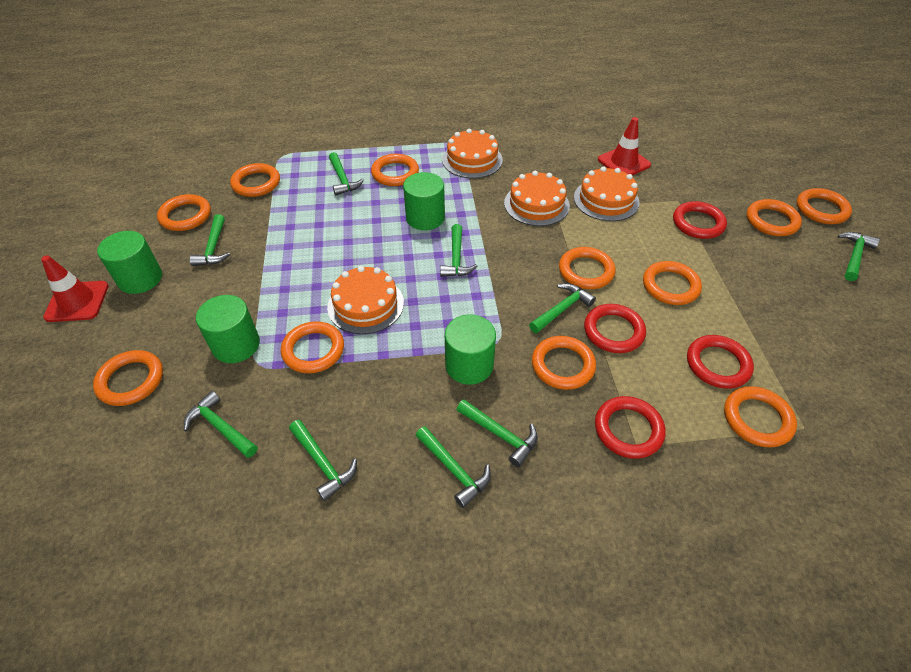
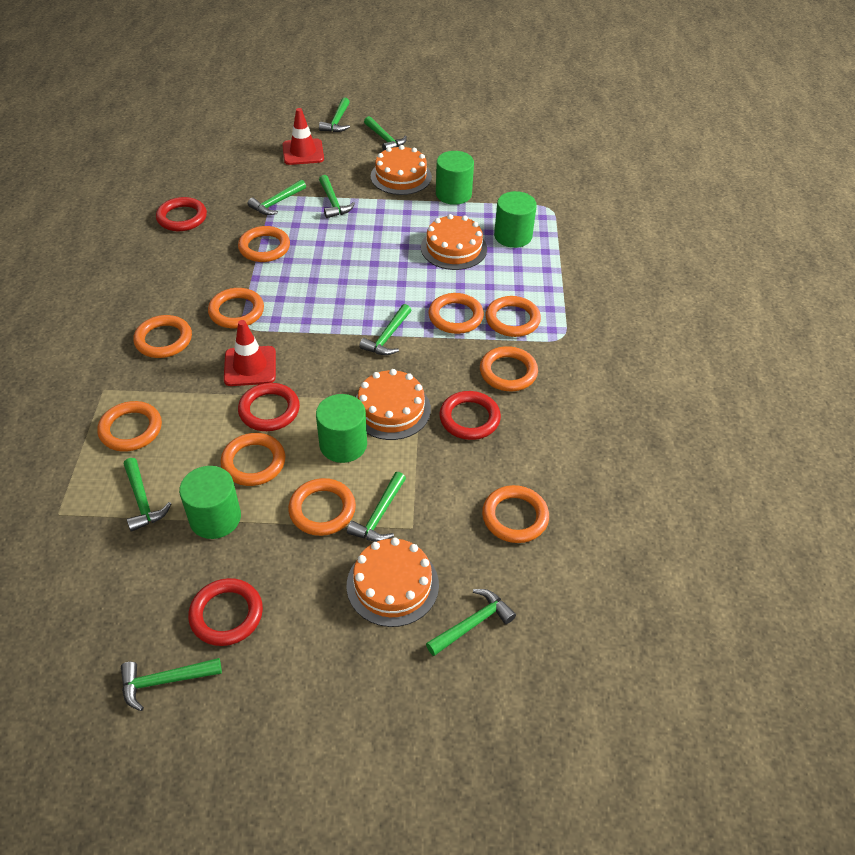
orange ring: 11 -> 10

